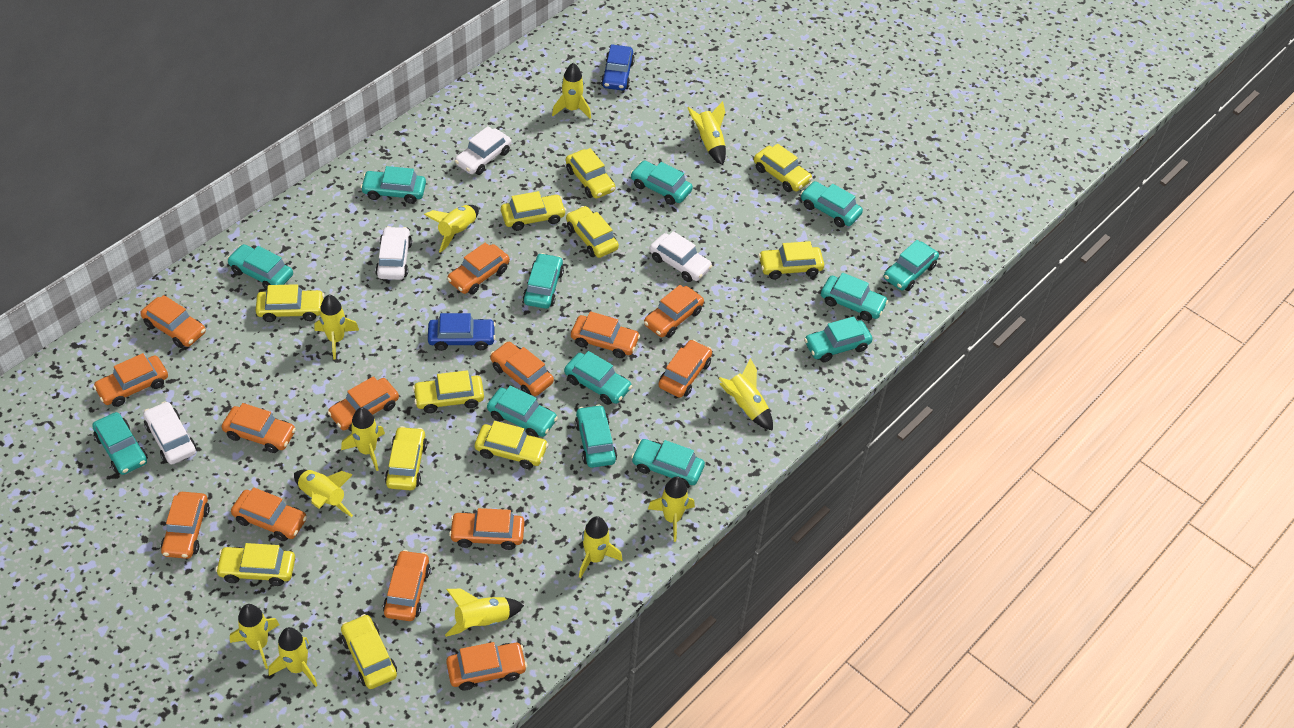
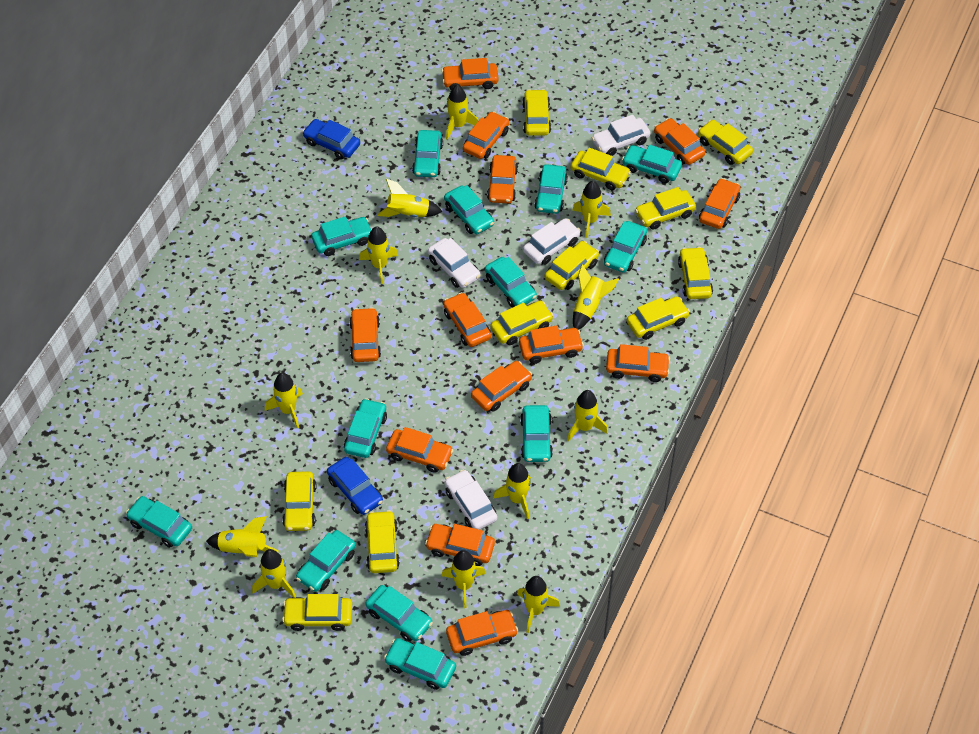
orange car: 14 -> 13

